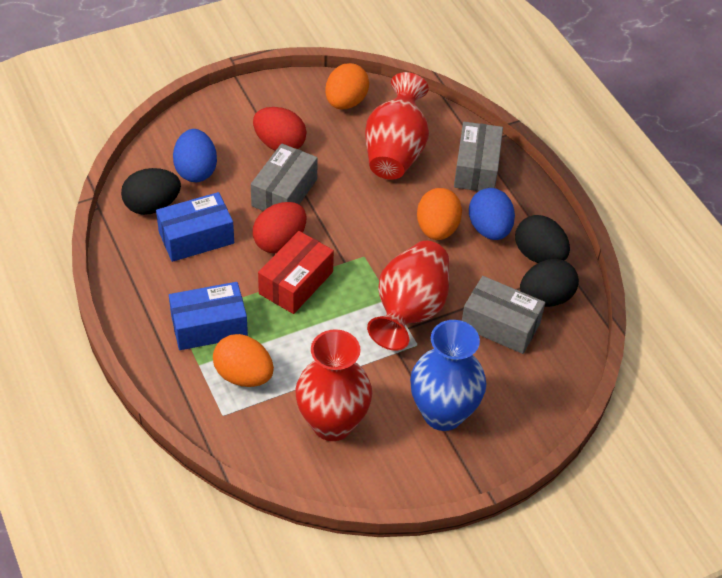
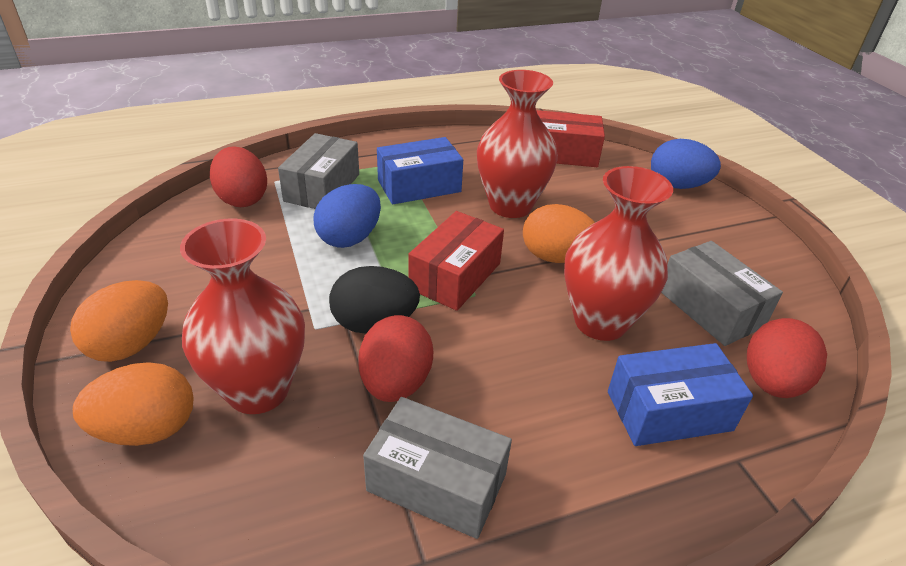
black egg: 3 -> 1
blue vase: 1 -> 0
red box: 1 -> 2
red egg: 2 -> 3

